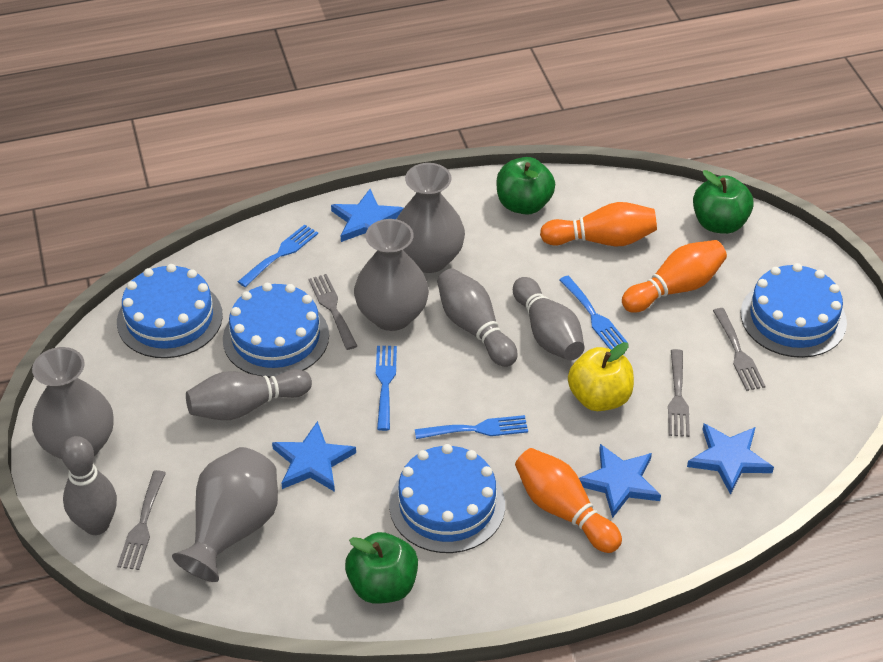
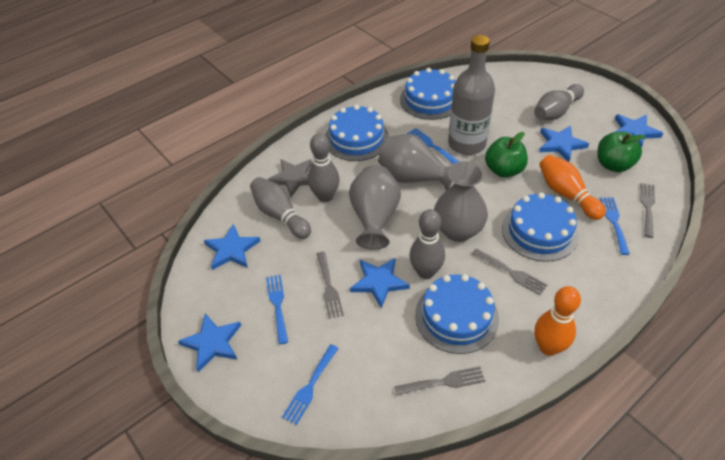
blue star: 4 -> 5
green apple: 3 -> 2
grey bottle: 0 -> 1
grey star: 0 -> 1
grey vase: 4 -> 3
orange bowling pin: 3 -> 2
yellow apple: 1 -> 0

